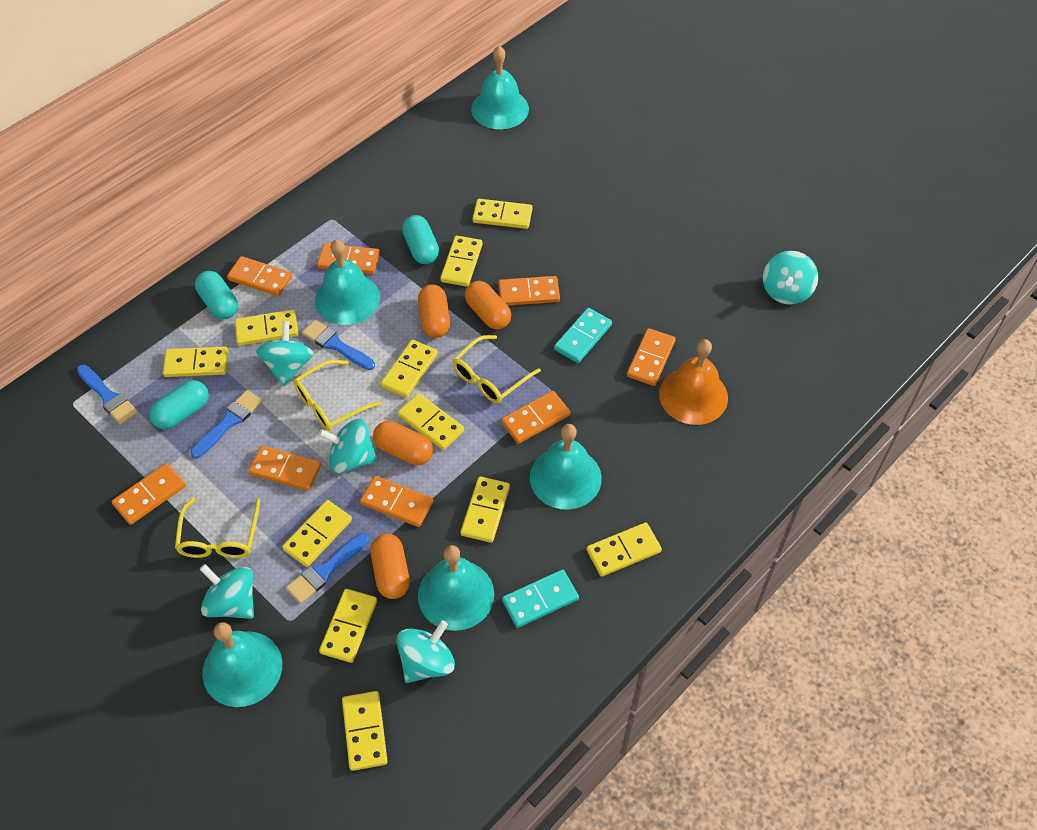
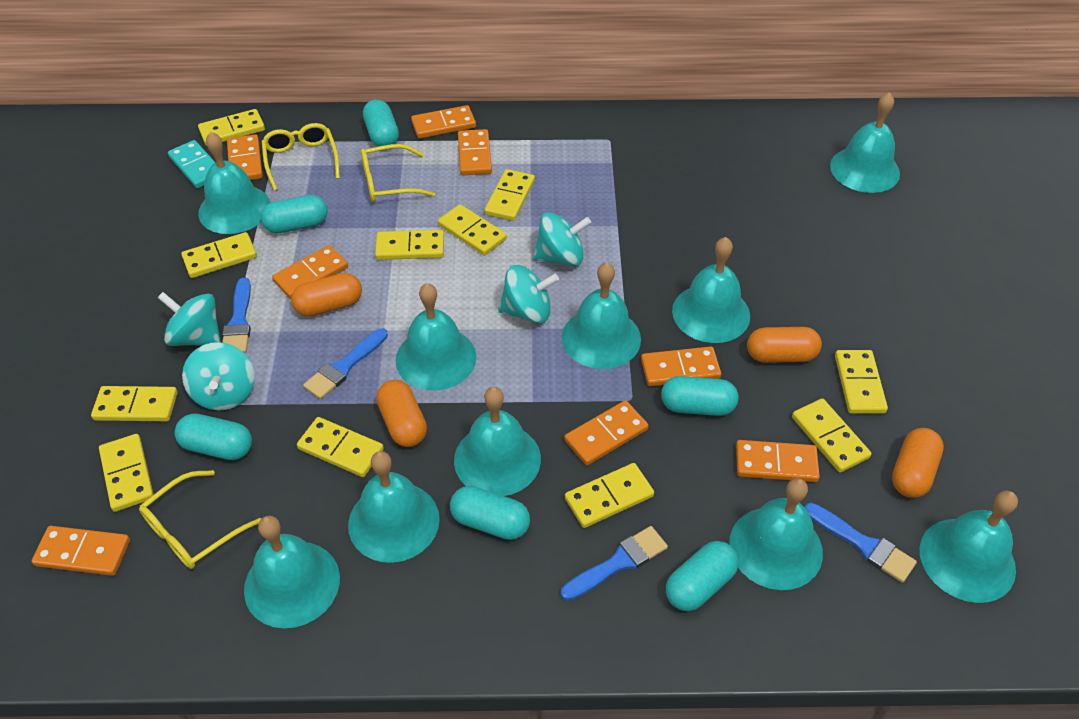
orange bell: 1 -> 0
turquoise bell: 5 -> 10
turquoise capsule: 3 -> 6
turquoise domino: 2 -> 1
turquoise spinning top: 5 -> 4

